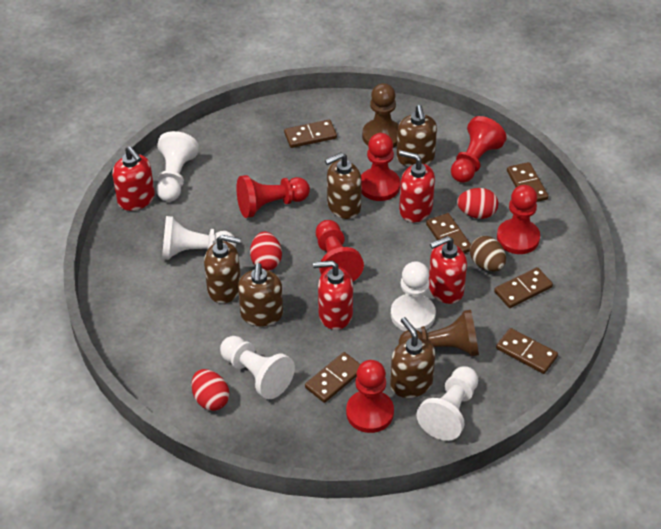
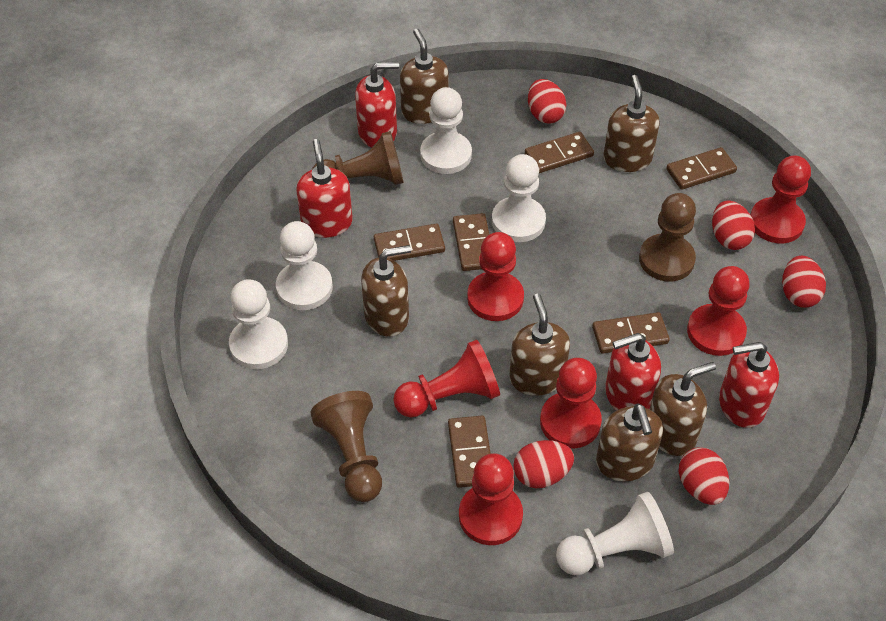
brown egg: 1 -> 0
brown pawn: 2 -> 3
brown soap dispenser: 5 -> 6
red egg: 3 -> 5

